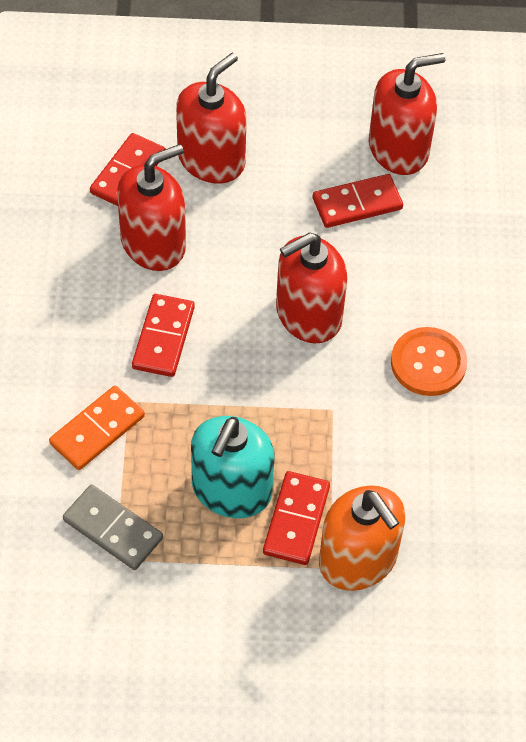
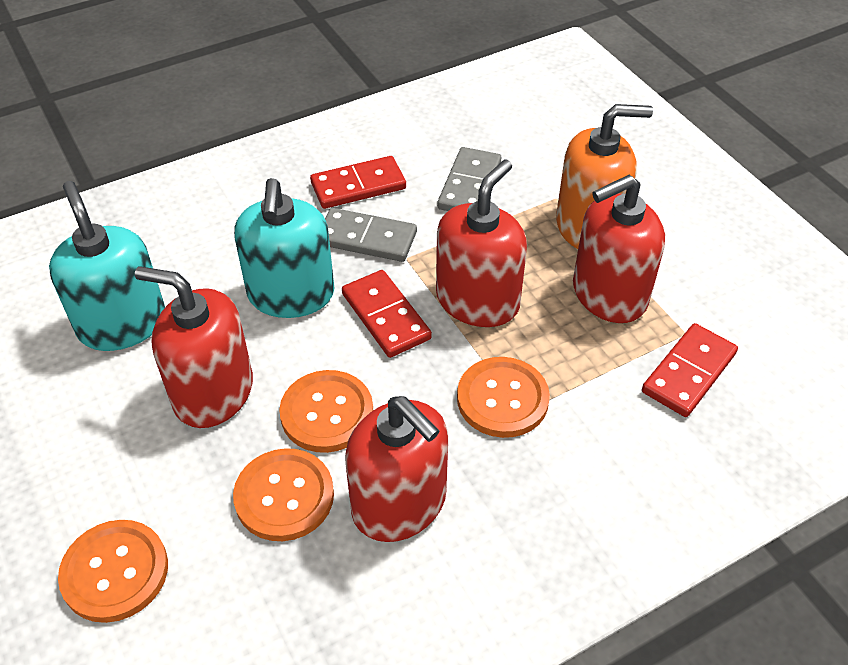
grey domino: 1 -> 2
orange button: 1 -> 4
orange domino: 1 -> 0
red domino: 4 -> 3
turquoise soap dispenser: 1 -> 2

